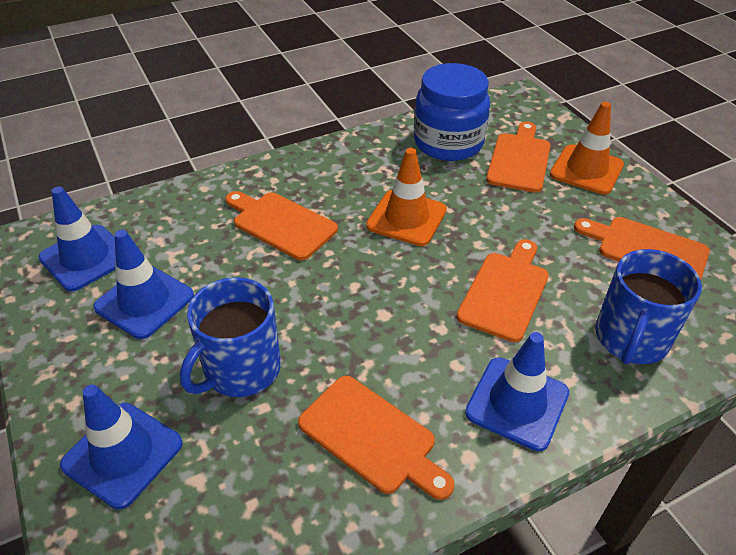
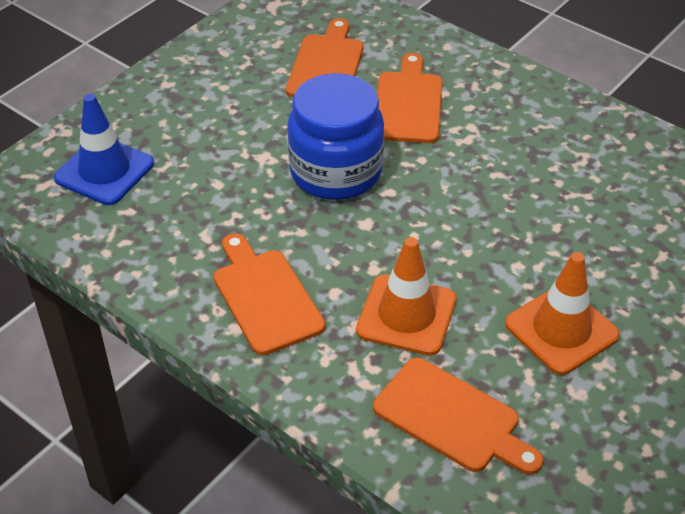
blue mug: 2 -> 0
blue traffic cone: 4 -> 1
orange cutting board: 5 -> 4

